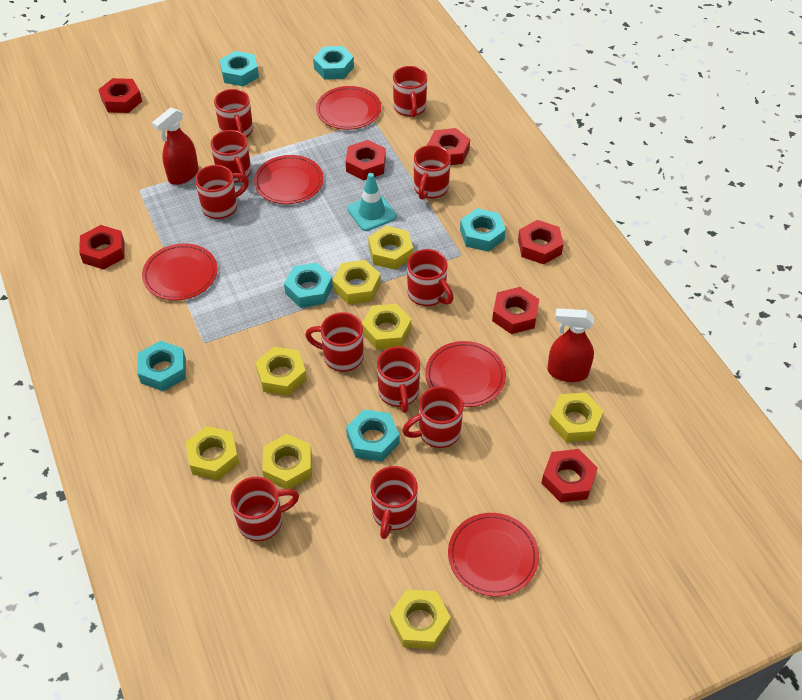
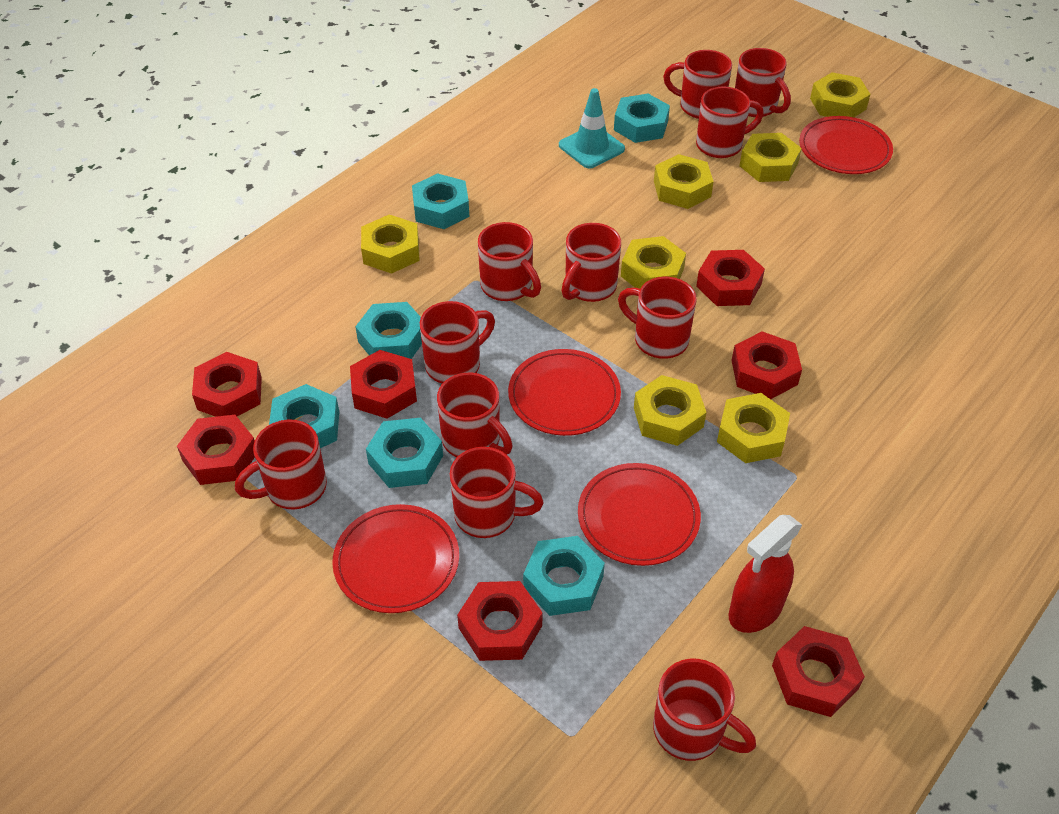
red plate: 5 -> 4
red spray bottle: 2 -> 1
yellow nut: 8 -> 7

